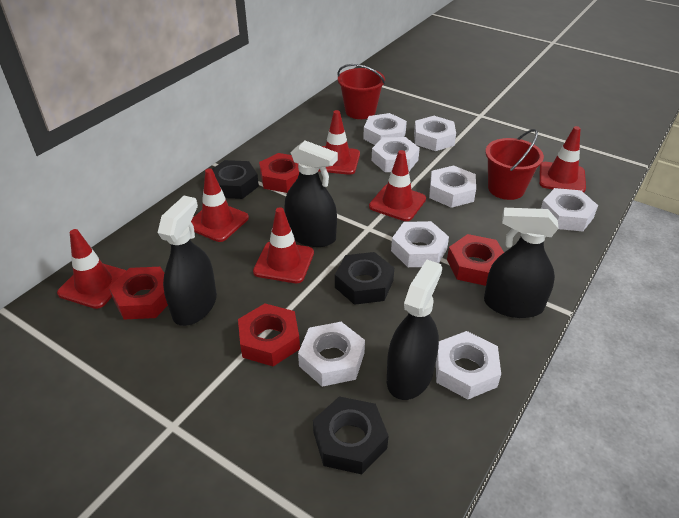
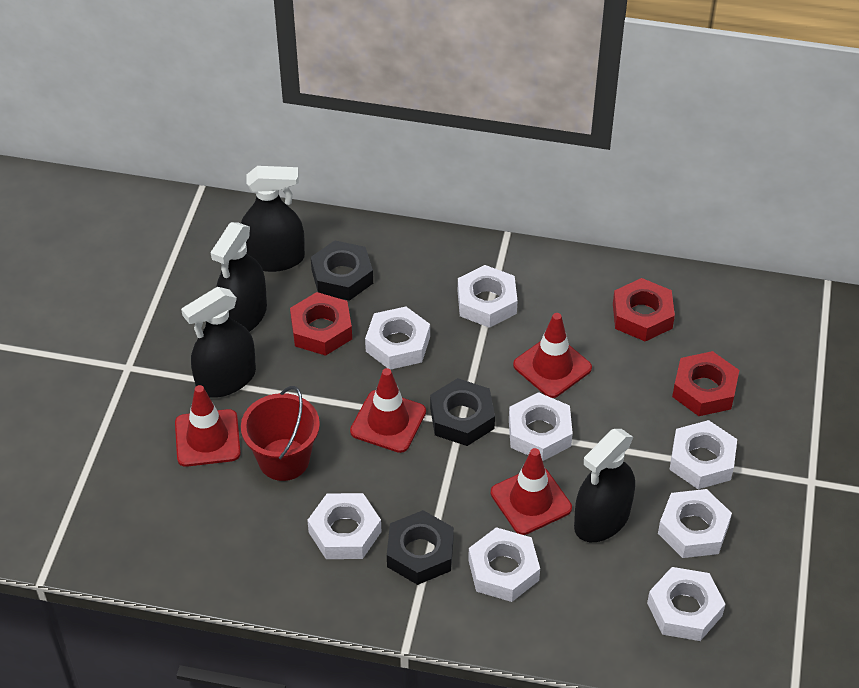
red bucket: 2 -> 1
red nut: 4 -> 3
red traffic cone: 6 -> 4

